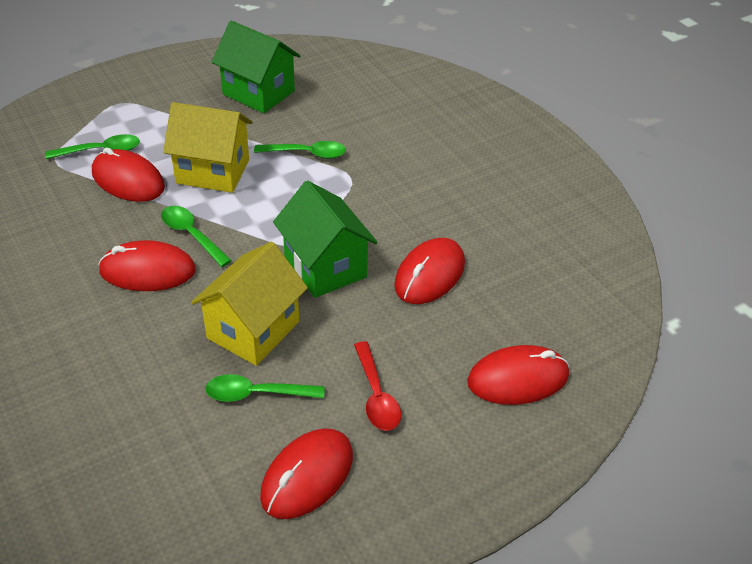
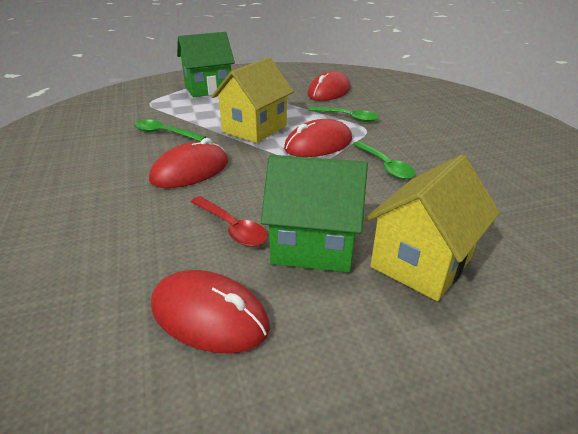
green spoon: 4 -> 3
red mouse: 5 -> 4

